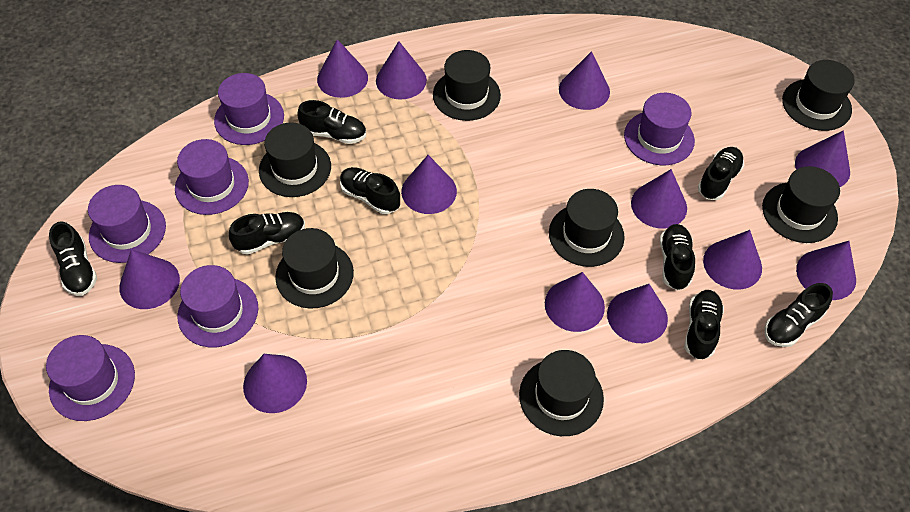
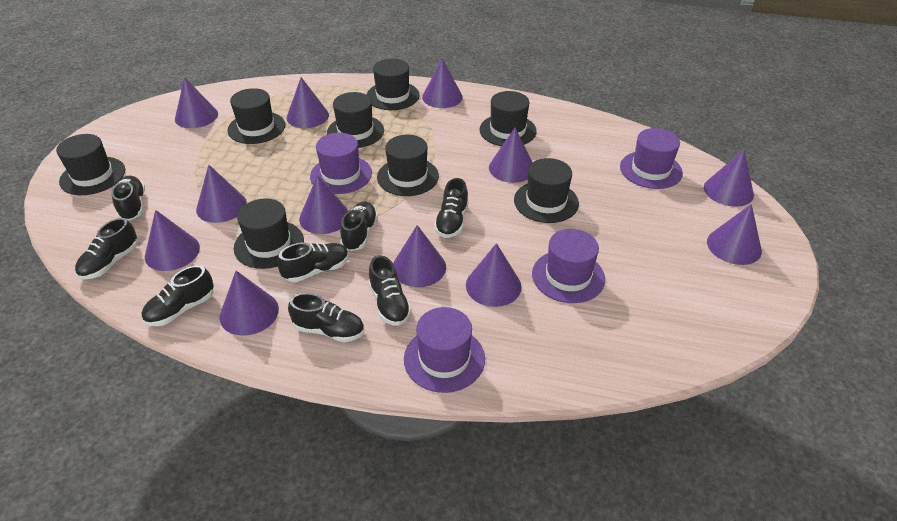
black hat: 7 -> 8
purple hat: 6 -> 4

